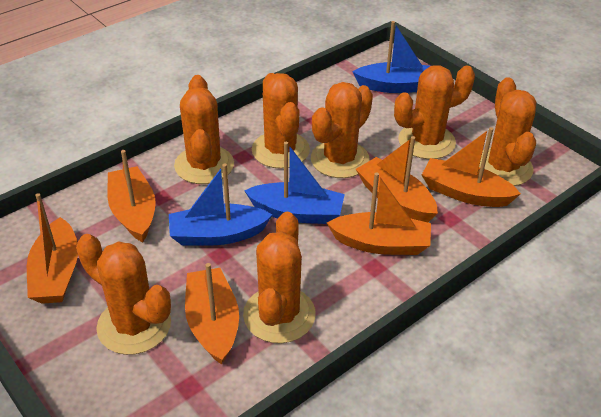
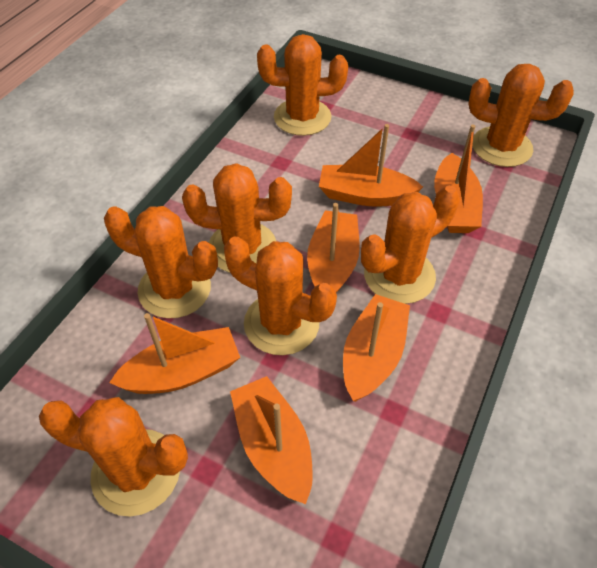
blue boat: 3 -> 0

